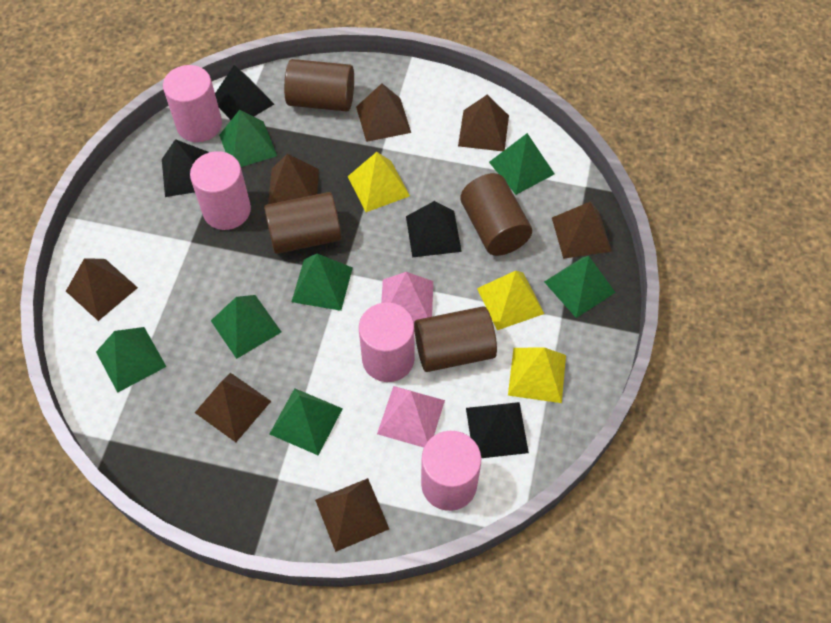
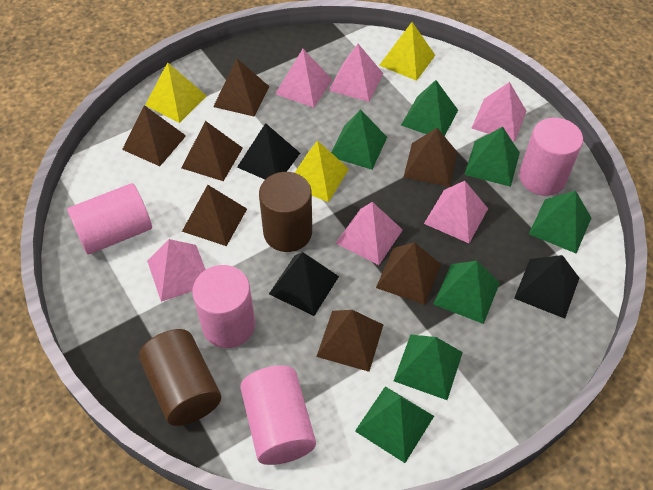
black pyramid: 4 -> 3
brown cylinder: 4 -> 2
pink pyramid: 2 -> 6

